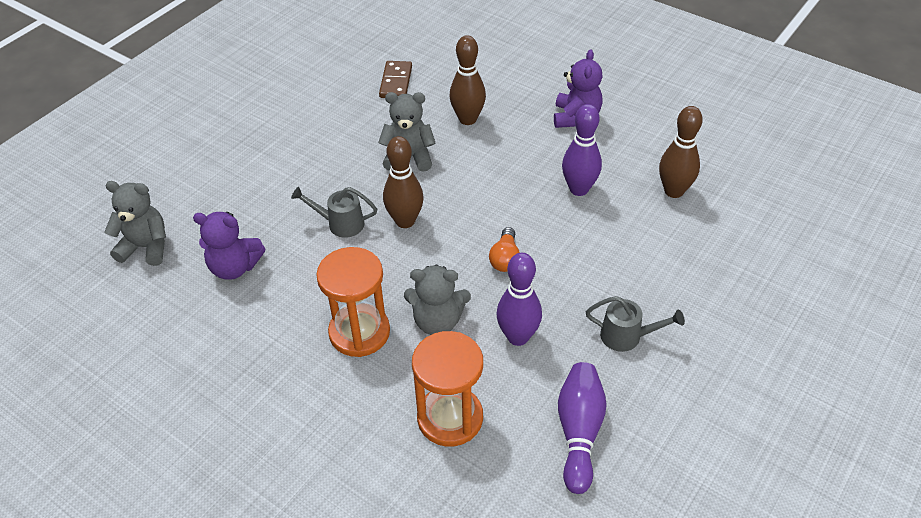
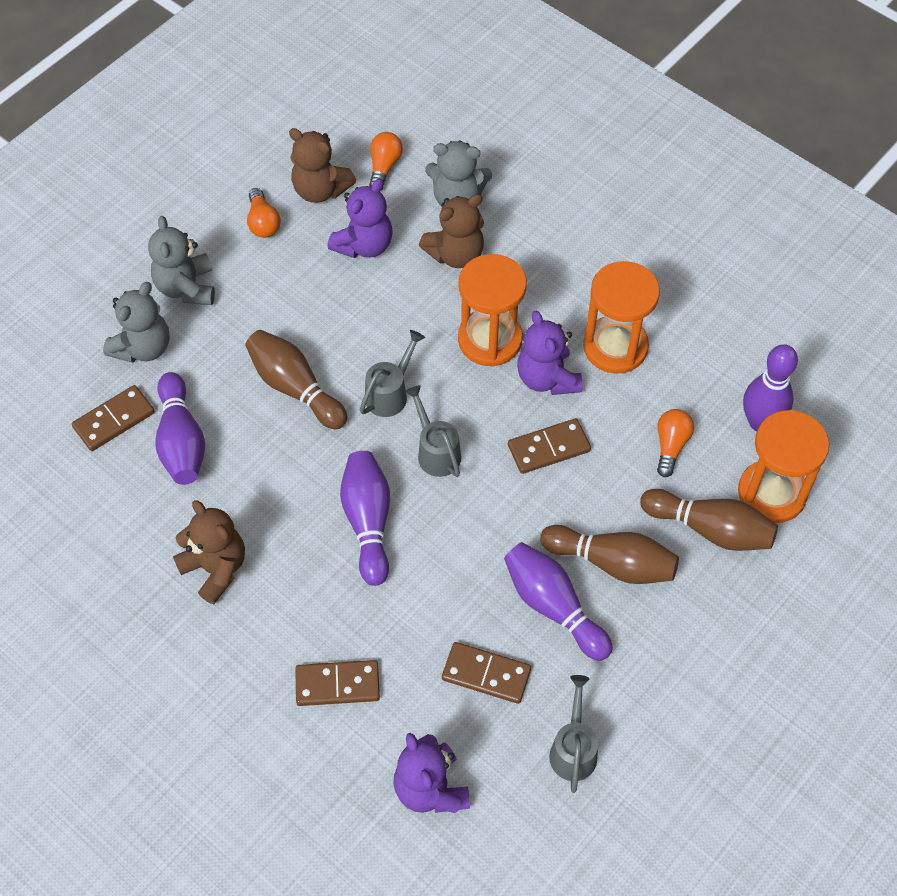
brown domino: 1 -> 4
brown teddy bear: 0 -> 3
grey watering can: 2 -> 3
orange hourglass: 2 -> 3
orange light bulb: 1 -> 3
purple bowling pin: 3 -> 4
purple teddy bear: 2 -> 3

